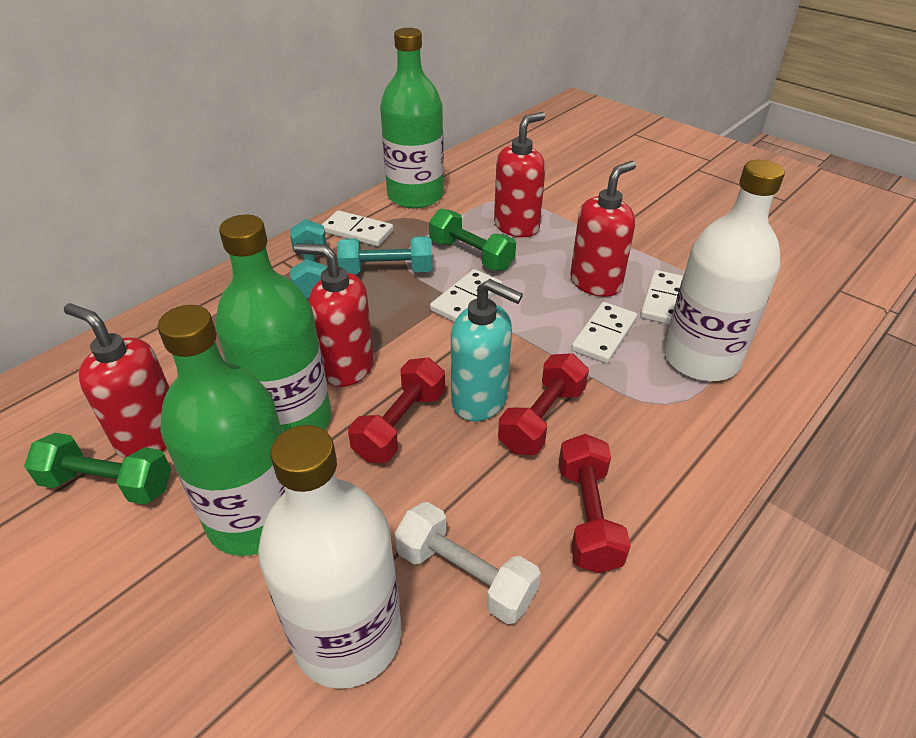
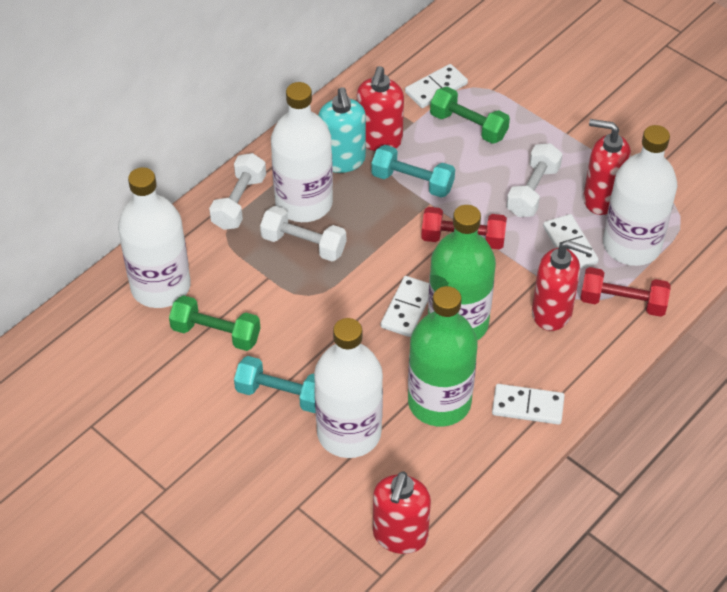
green bottle: 3 -> 2
red dumbbell: 3 -> 2
white bottle: 2 -> 4
white dumbbell: 1 -> 3

